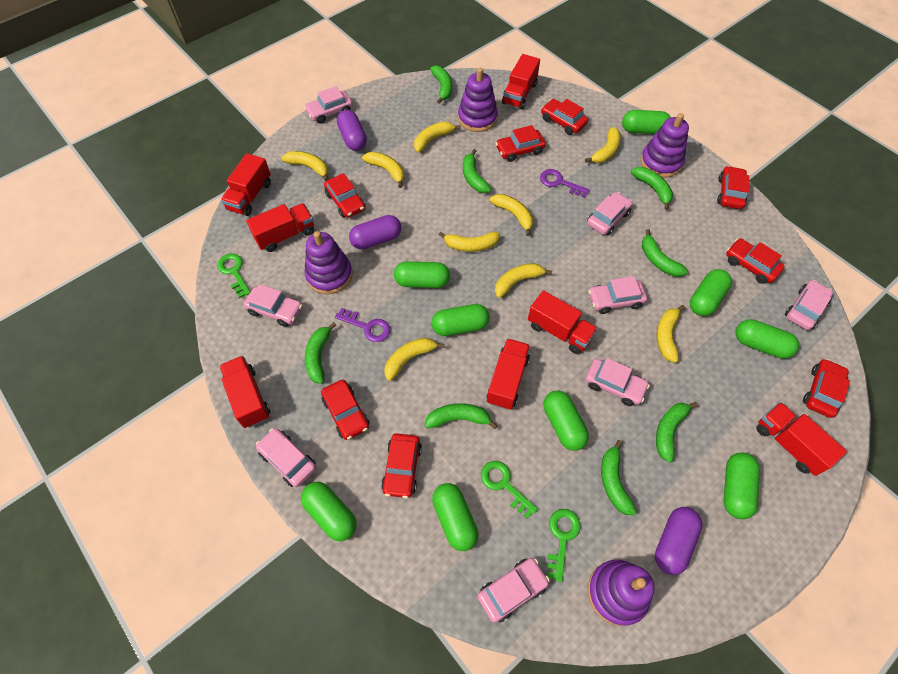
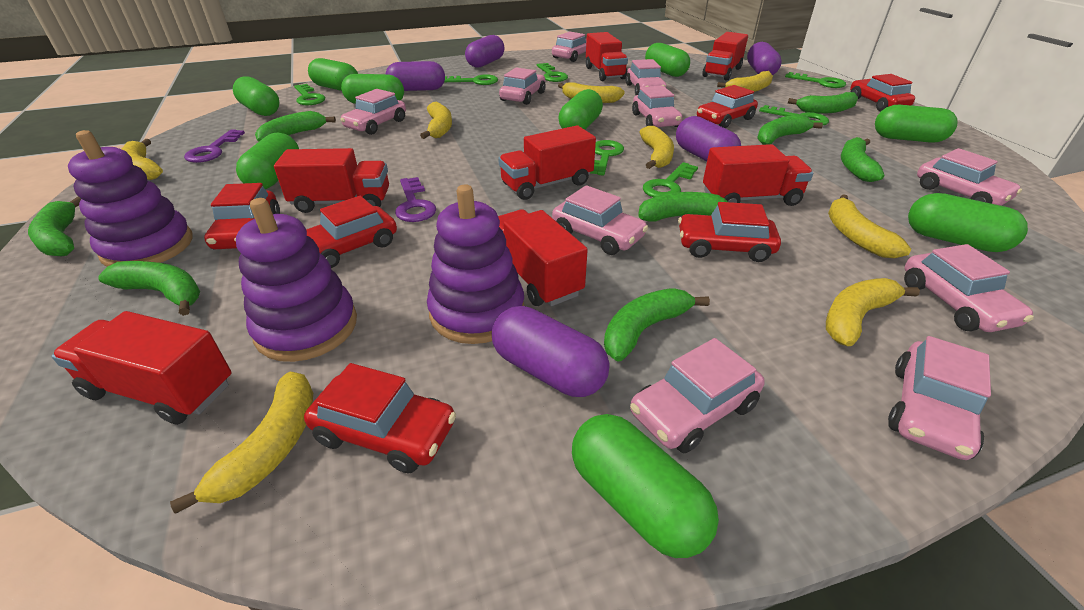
green key: 3 -> 7
pink car: 8 -> 10
purple capsule: 3 -> 5
purple stacking toy: 4 -> 3
red car: 8 -> 6
yellow banana: 9 -> 8

